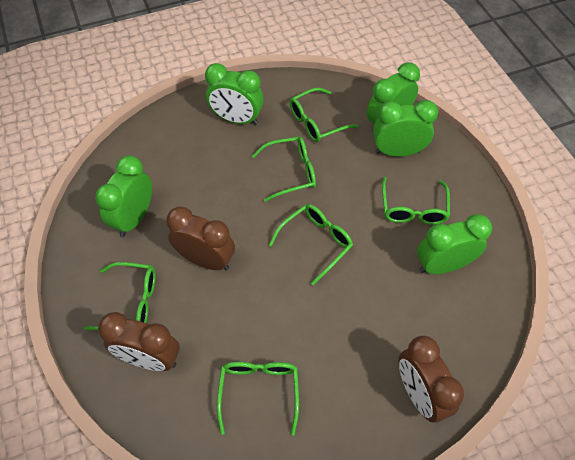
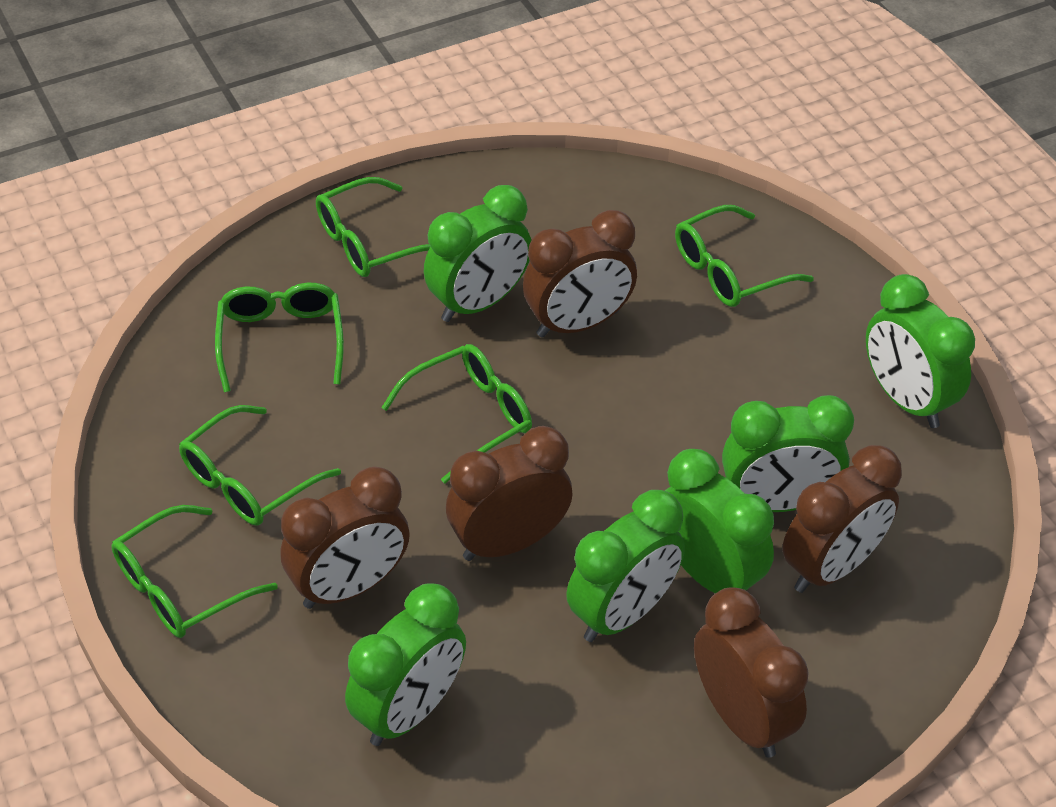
brown clock: 3 -> 5
green clock: 5 -> 6

